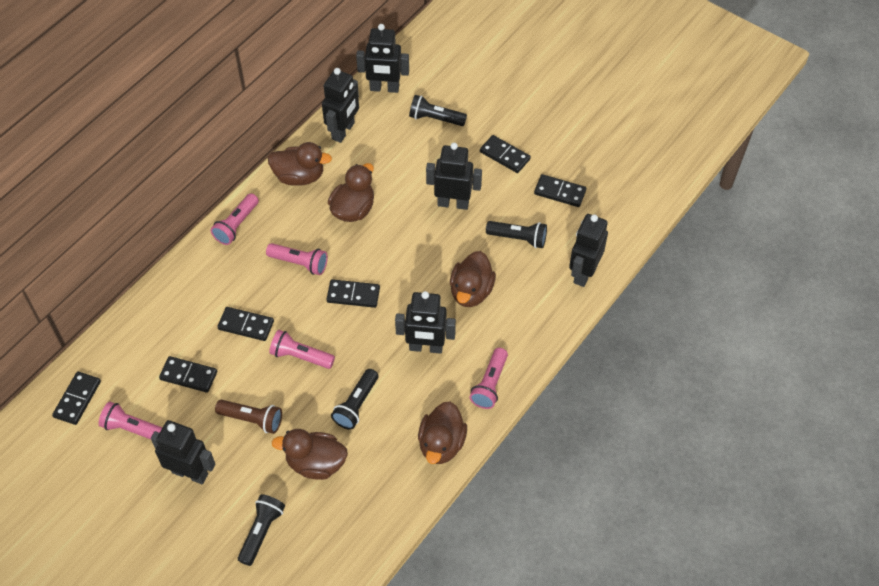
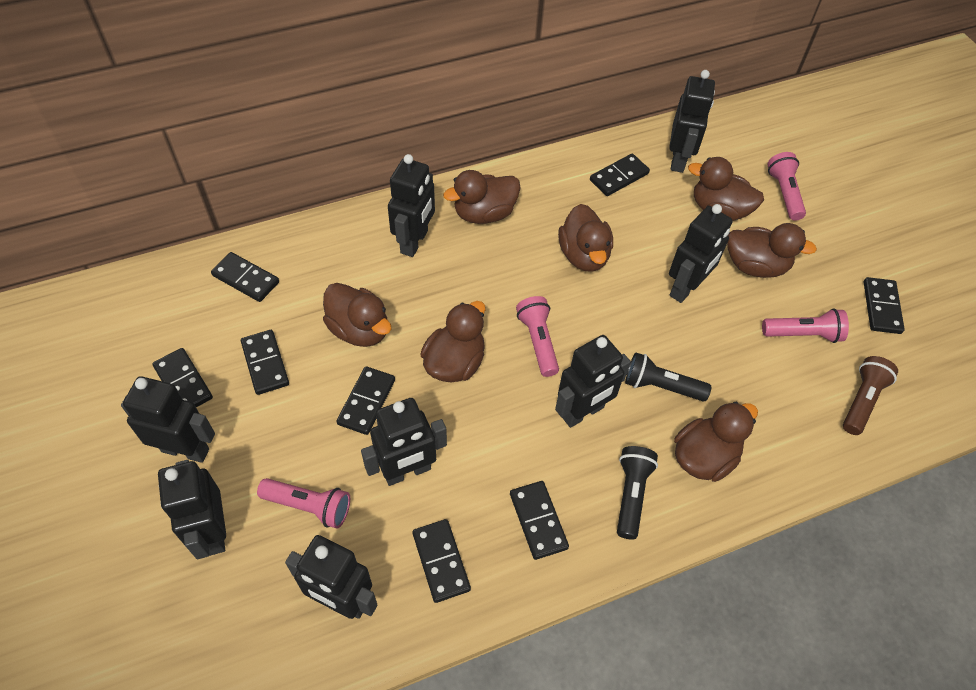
black domino: 6 -> 8
black flashlight: 4 -> 2
black robot: 6 -> 8
brown duck: 5 -> 7
pink flashlight: 5 -> 4

